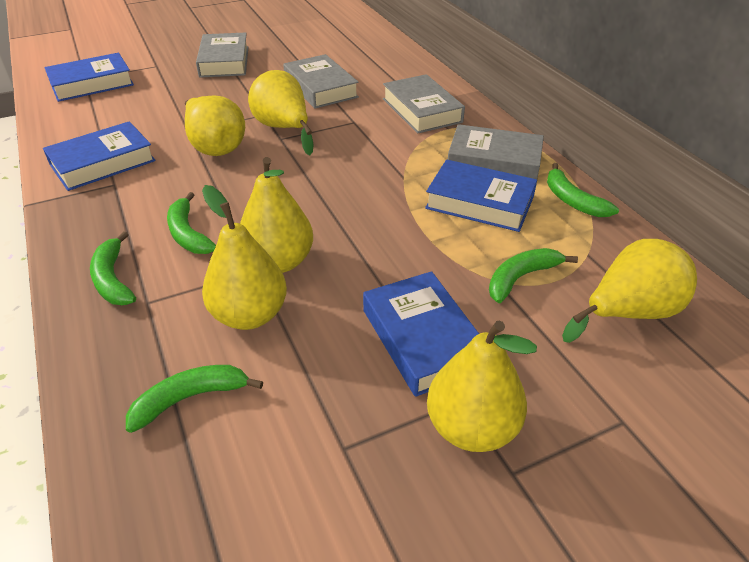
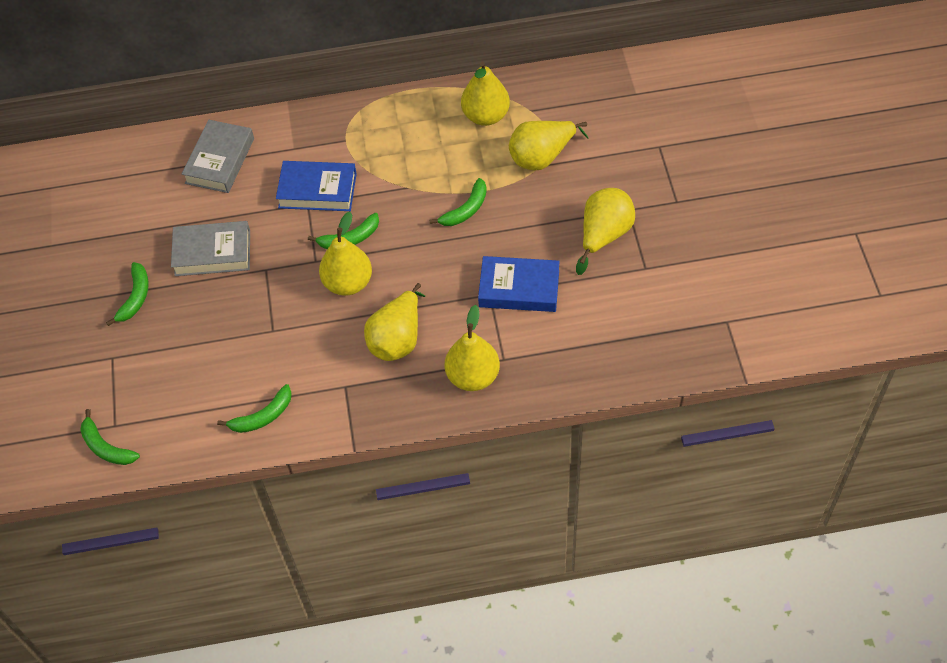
blue book: 4 -> 2
grey book: 4 -> 2

